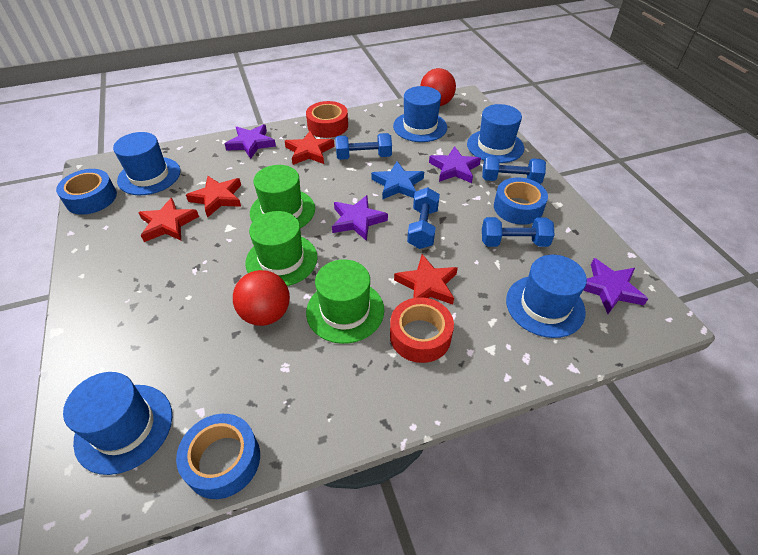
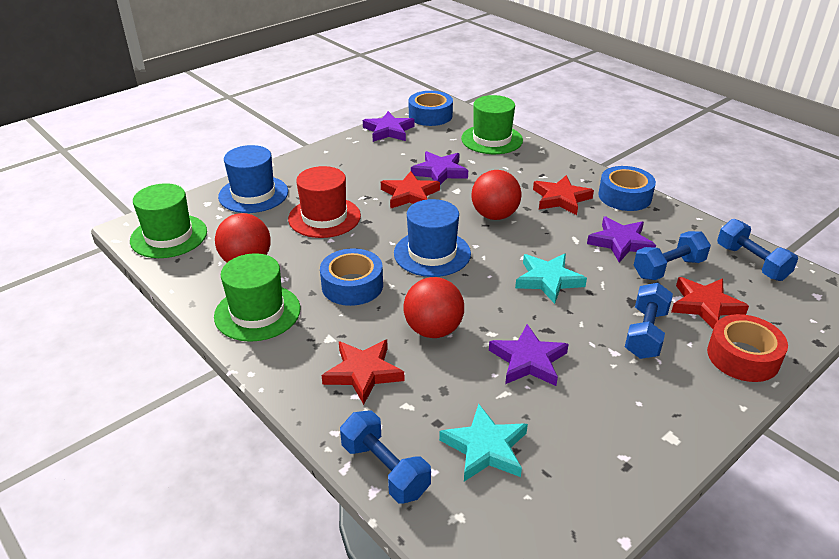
blue hat: 5 -> 2
blue star: 1 -> 0
red ball: 2 -> 3
red hat: 0 -> 1
red tape: 2 -> 1
turquoise star: 0 -> 2

